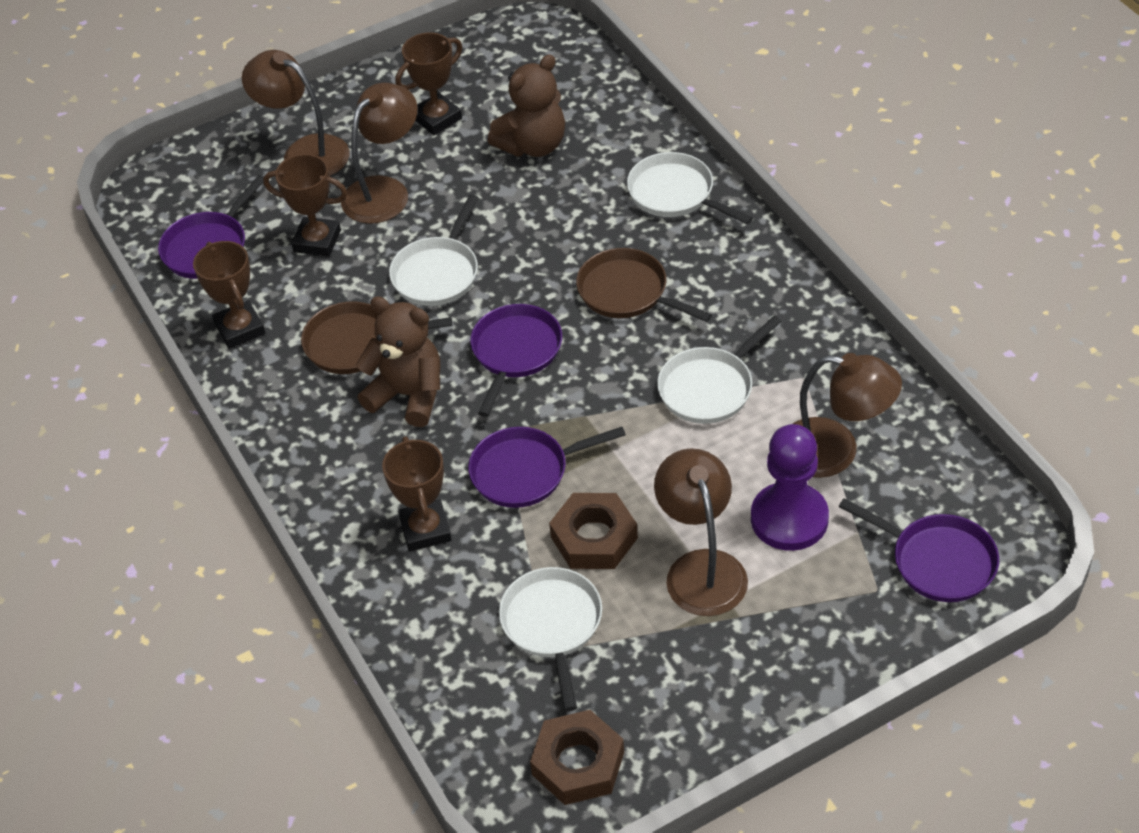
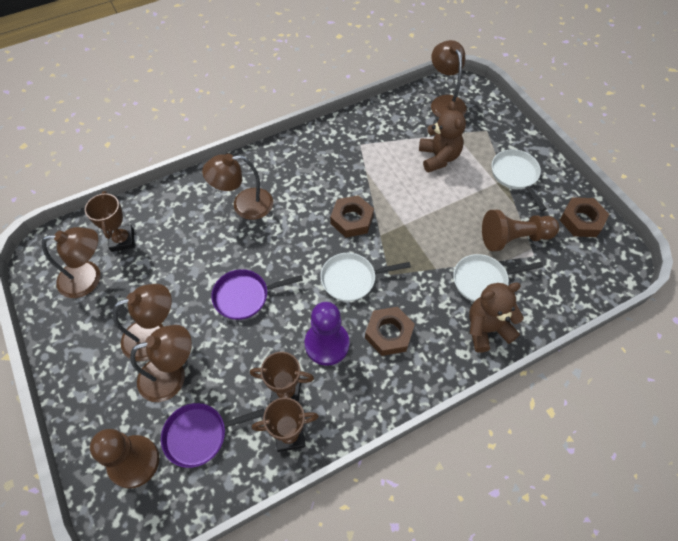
brown lamp: 4 -> 5
brown nut: 2 -> 3
brown pan: 2 -> 0
brown pawn: 0 -> 2
brown trophy: 4 -> 3
purple pan: 4 -> 2
white pan: 4 -> 3

